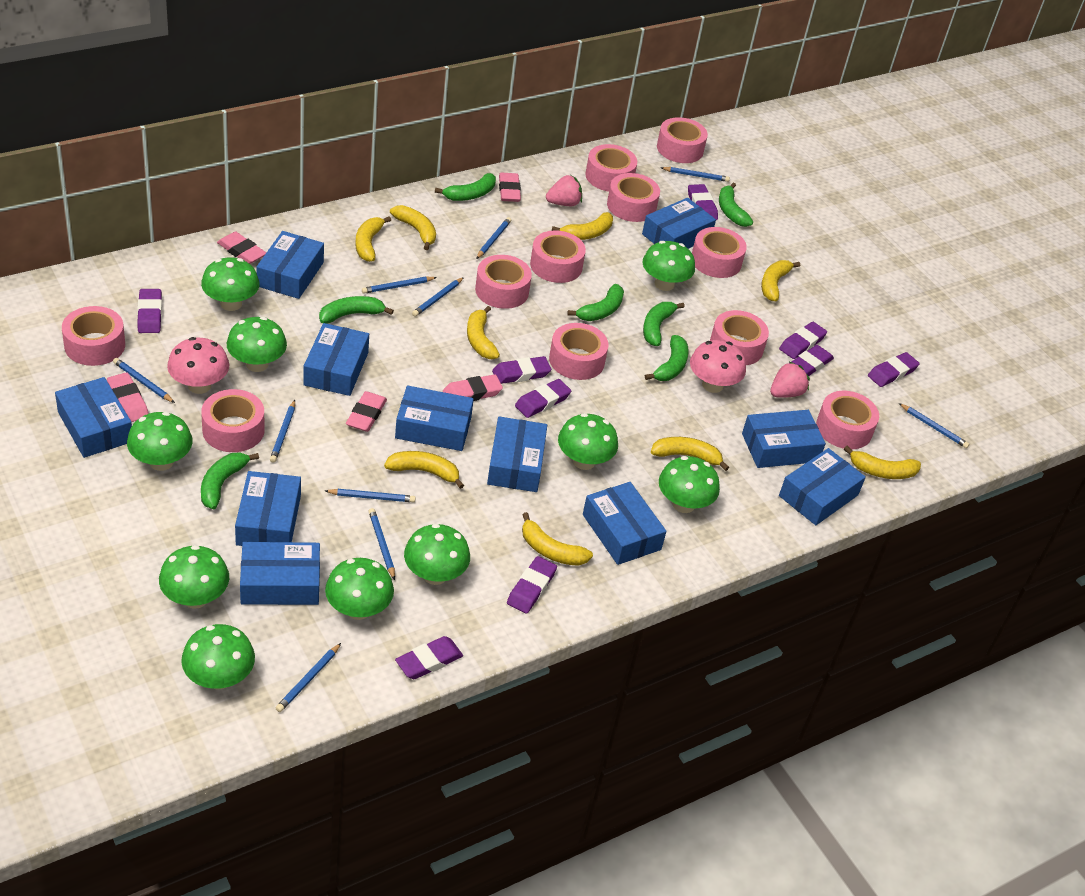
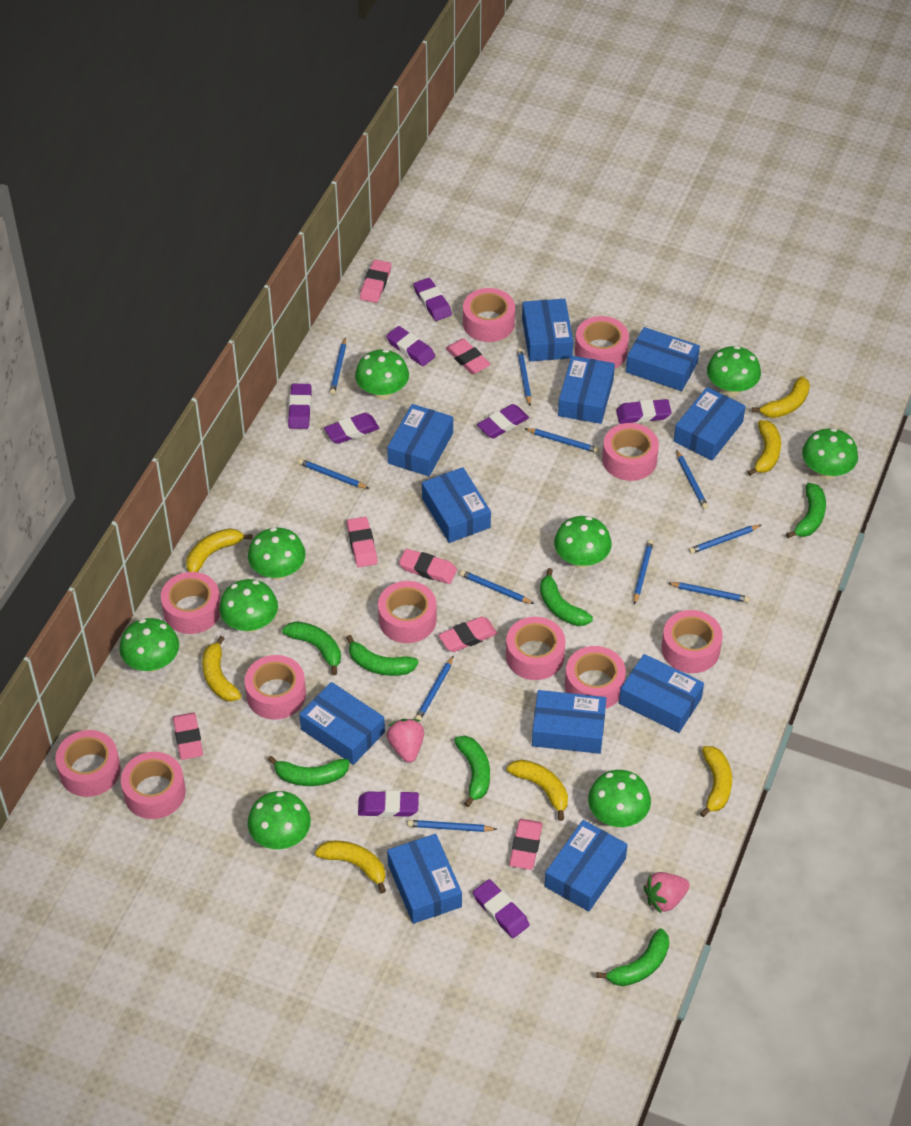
blue pencil: 10 -> 11
green mushroom: 10 -> 9
pink eraser: 5 -> 7
pink mushroom: 2 -> 0
purple eraser: 9 -> 8
yellow banana: 9 -> 7

